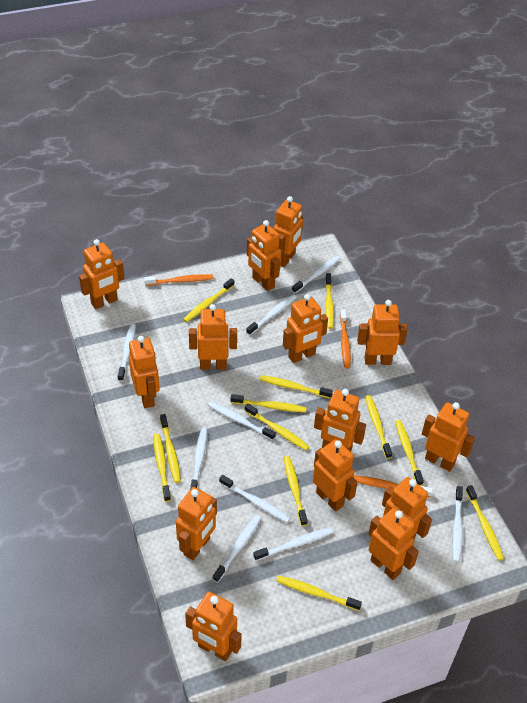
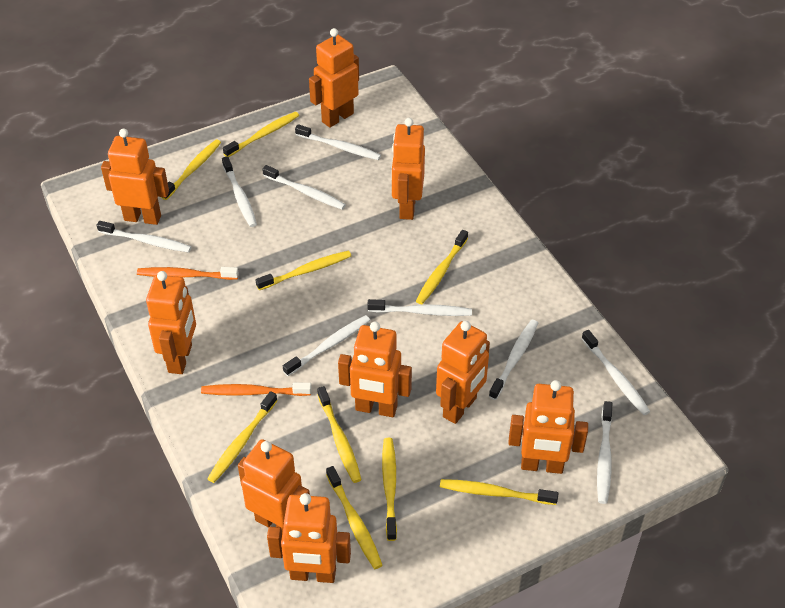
orange robot: 14 -> 9
orange toothbrush: 3 -> 2
yellow toothbrush: 12 -> 9

